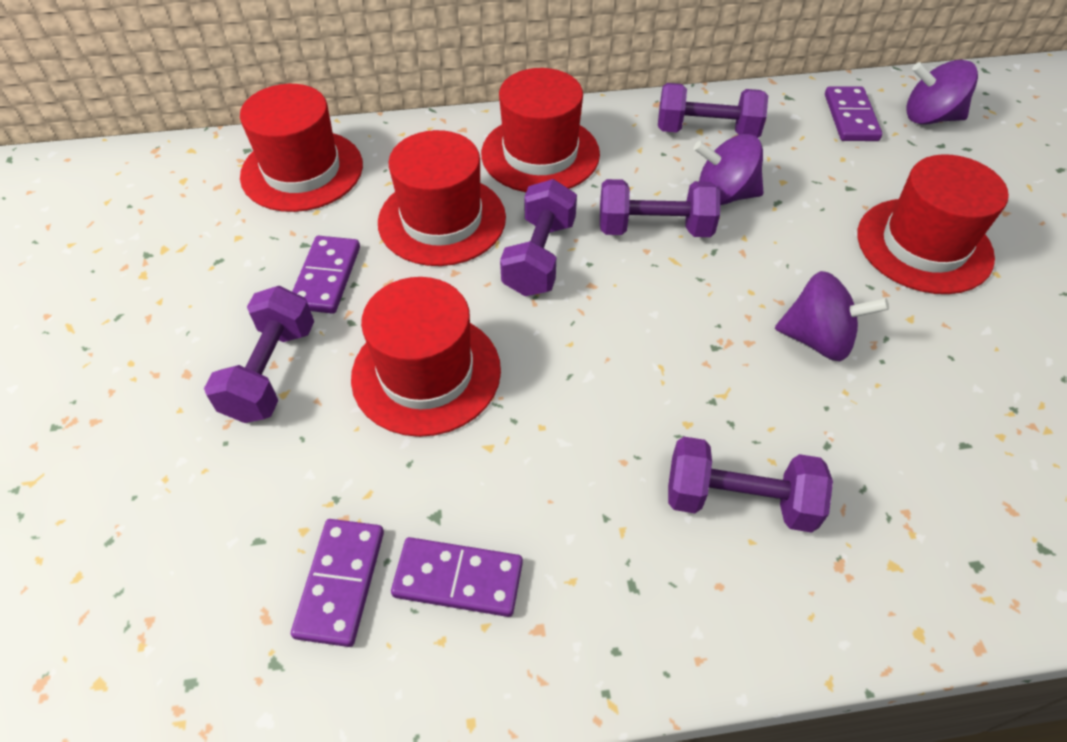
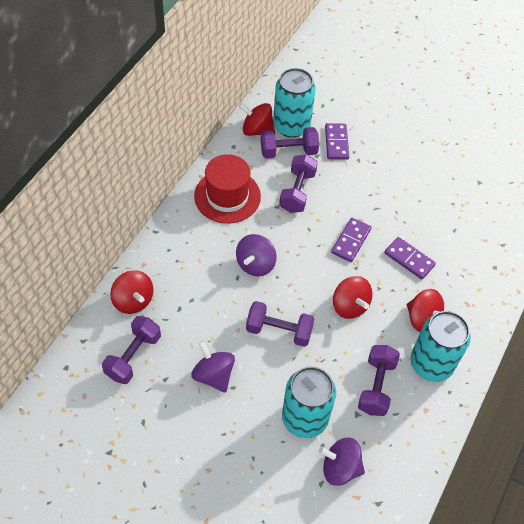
purple domino: 4 -> 3
red hat: 5 -> 1
red spinning top: 0 -> 4
turquoise can: 0 -> 3

